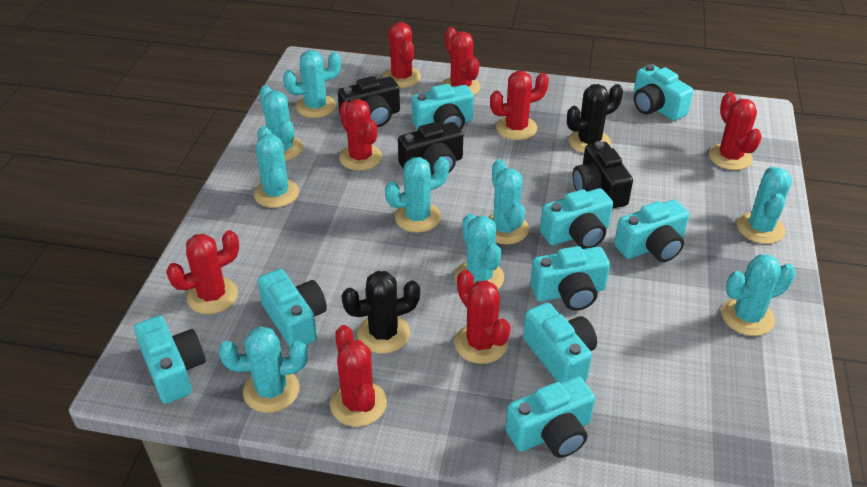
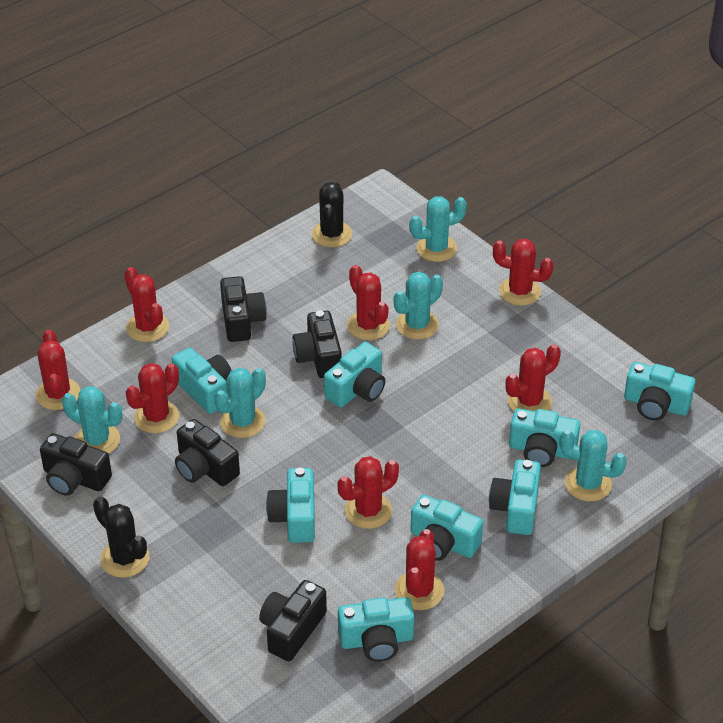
black camera: 3 -> 5
turquoise cactus: 9 -> 5
turquoise camera: 9 -> 8

